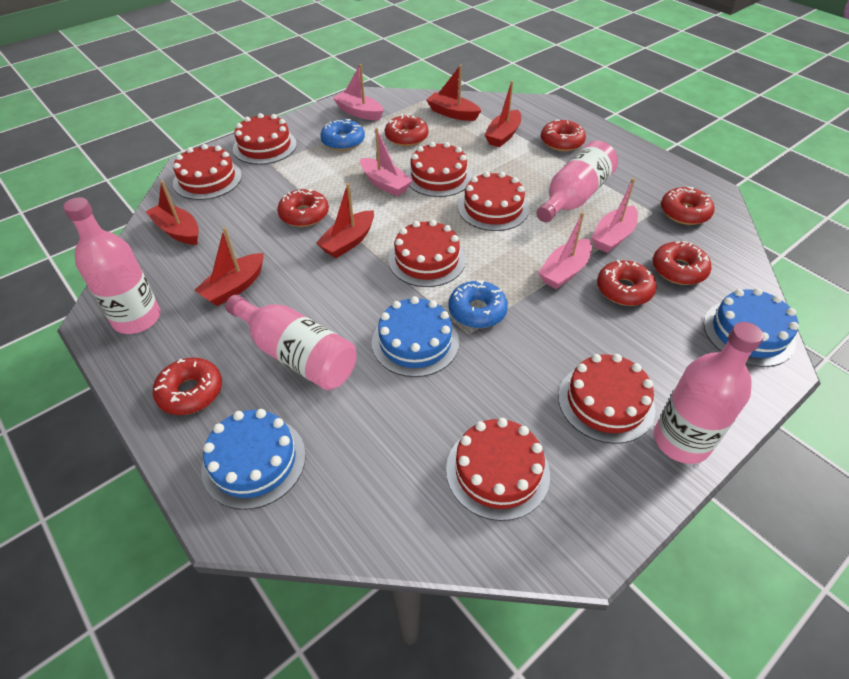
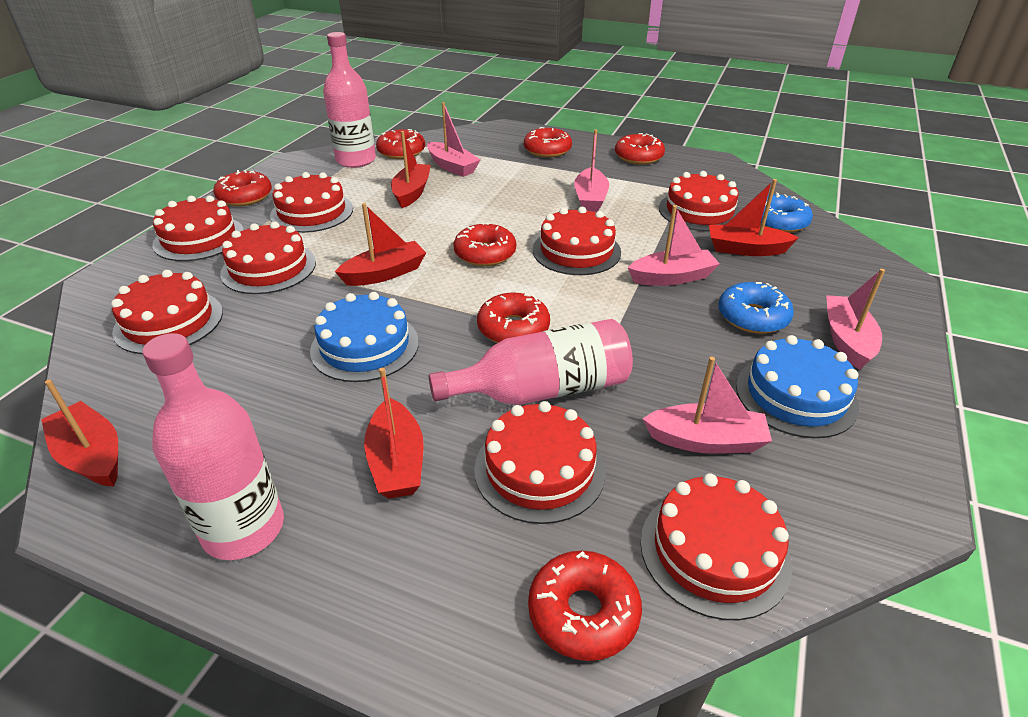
blue cake: 3 -> 2
pink boat: 4 -> 5
pink bottle: 4 -> 3
red cake: 7 -> 8

